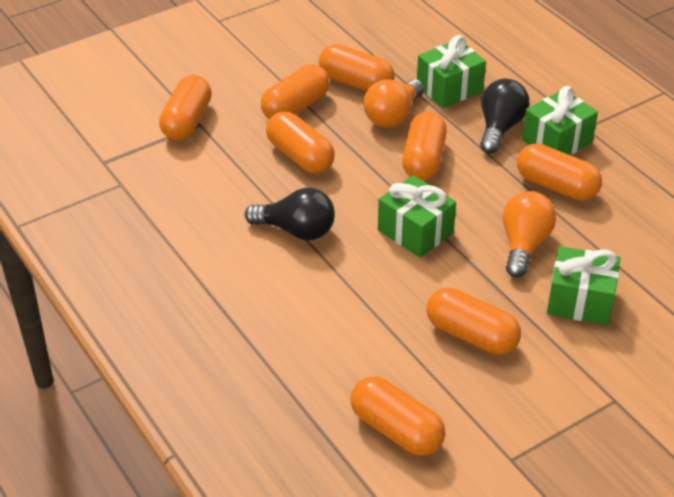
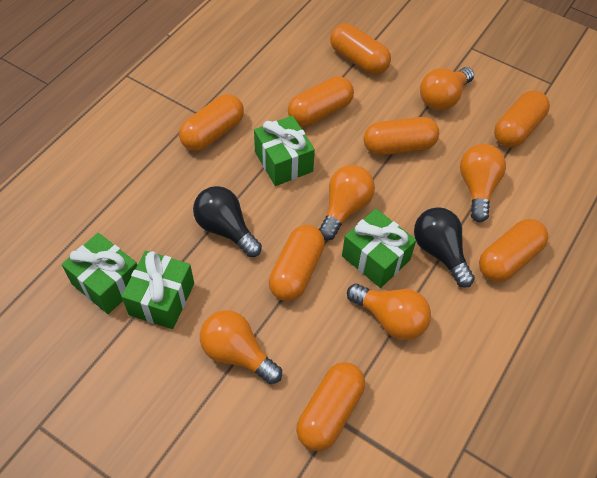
orange light bulb: 2 -> 5

